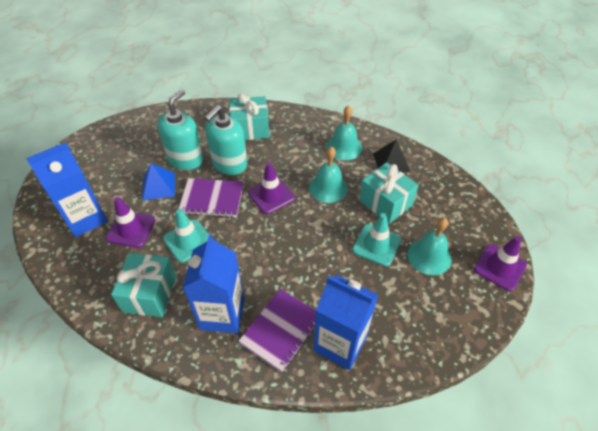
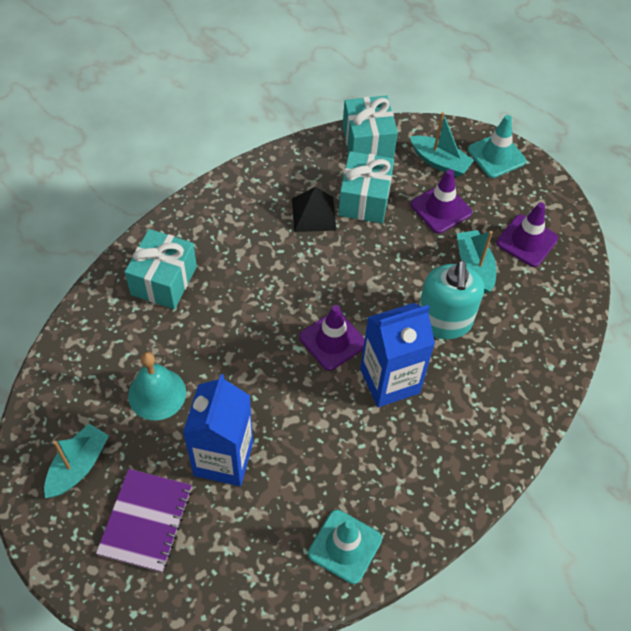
blue carton: 3 -> 2
blue pyramid: 1 -> 0
purple notebook: 2 -> 1
turquoise bell: 3 -> 1
turquoise boat: 0 -> 3
turquoise soap dispenser: 2 -> 1

